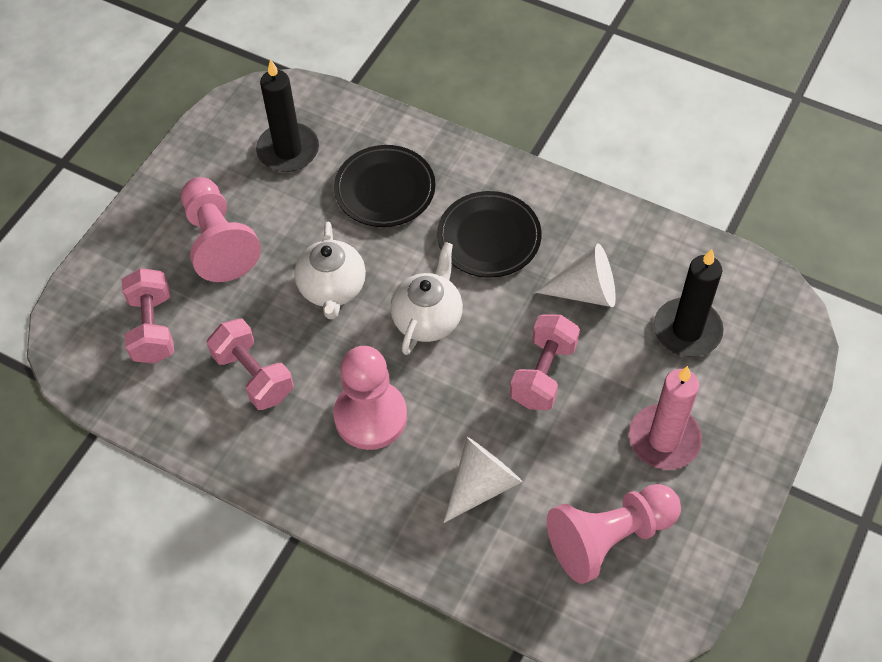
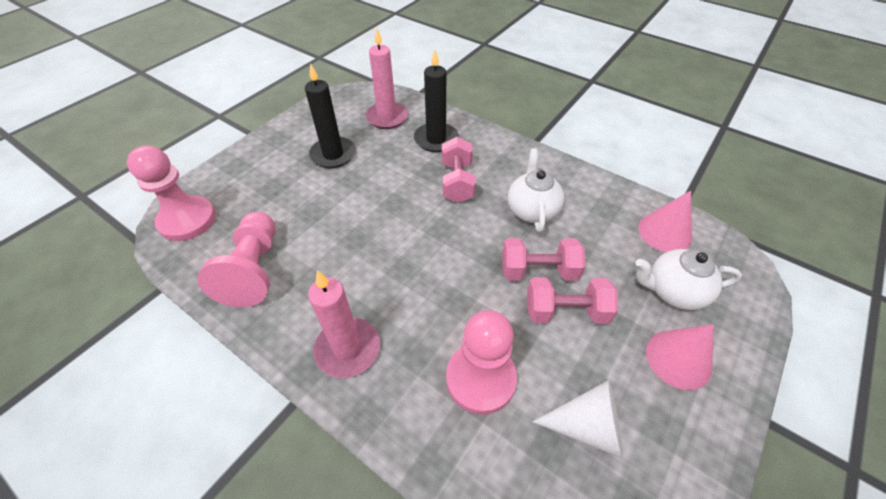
black plate: 2 -> 0
pink candle: 1 -> 2
pink cone: 0 -> 2
white cone: 2 -> 1

